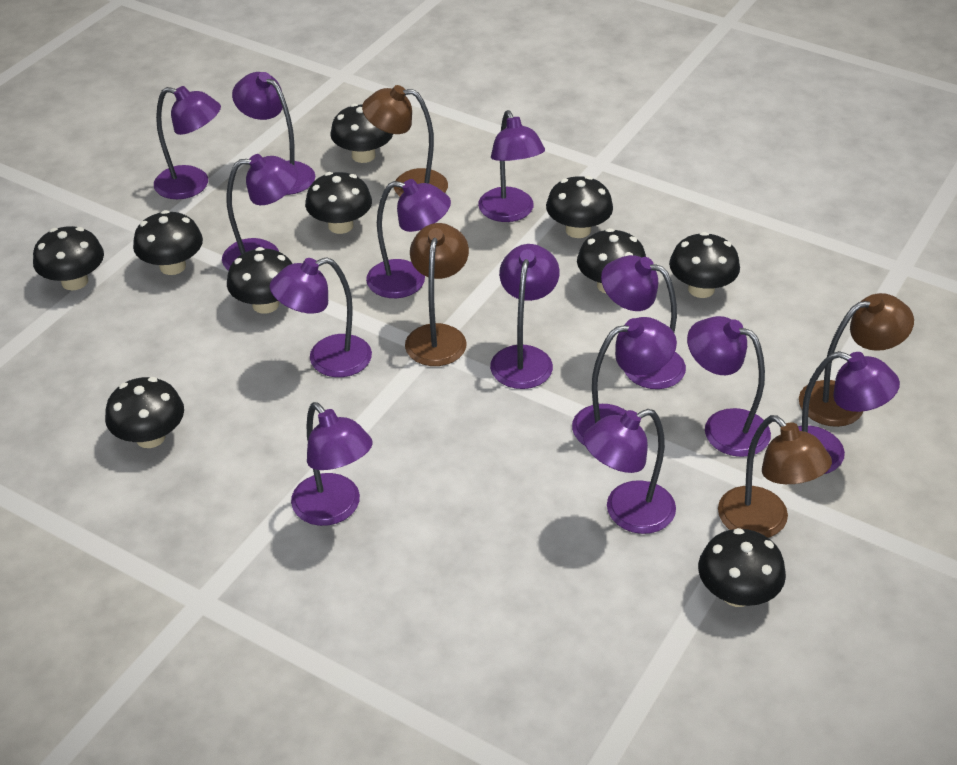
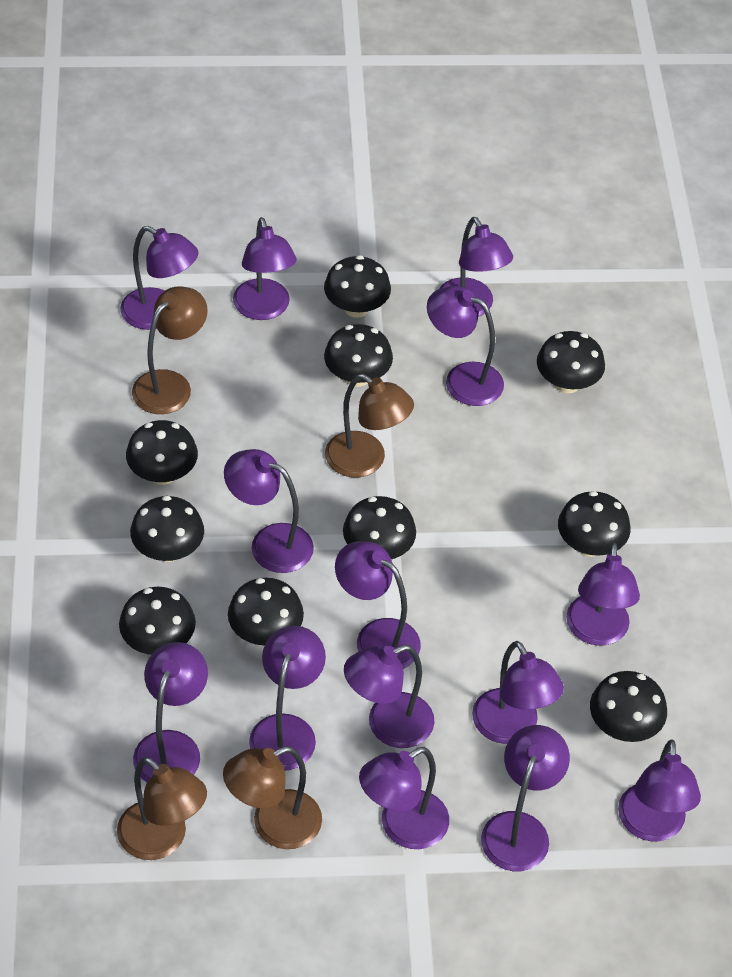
purple lamp: 13 -> 14

